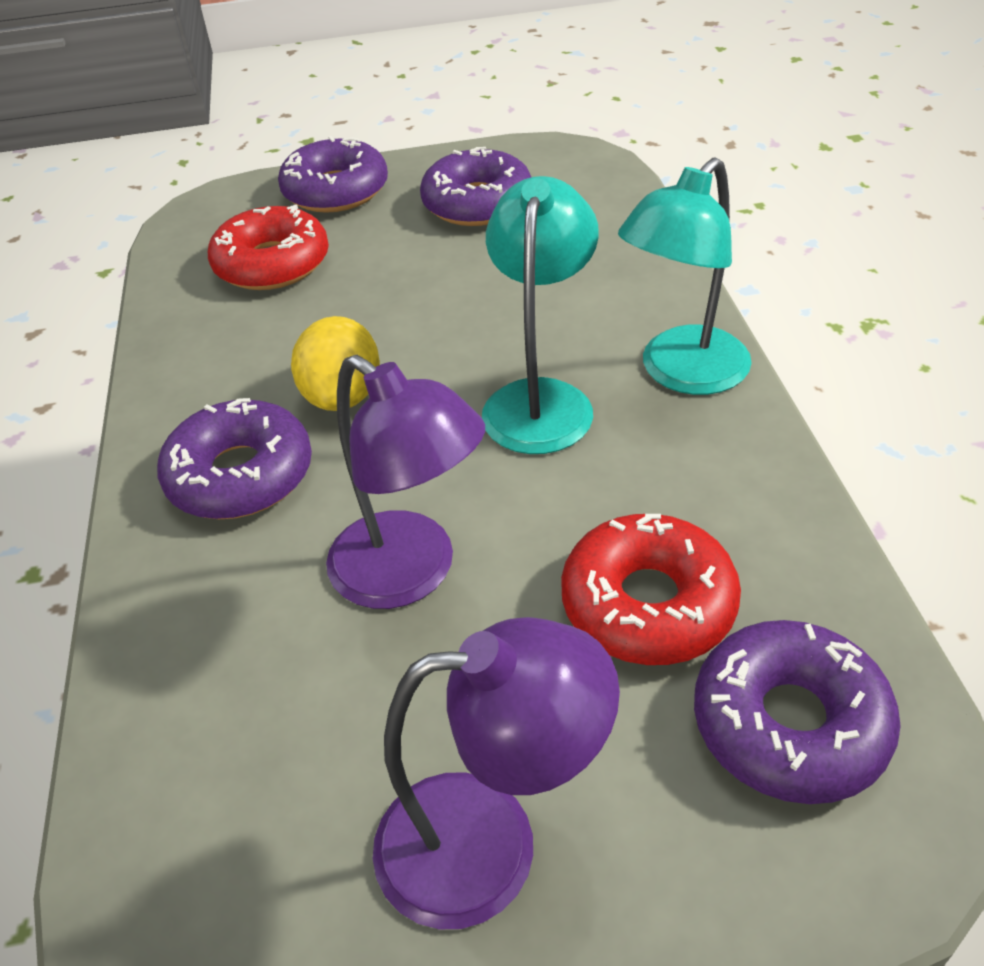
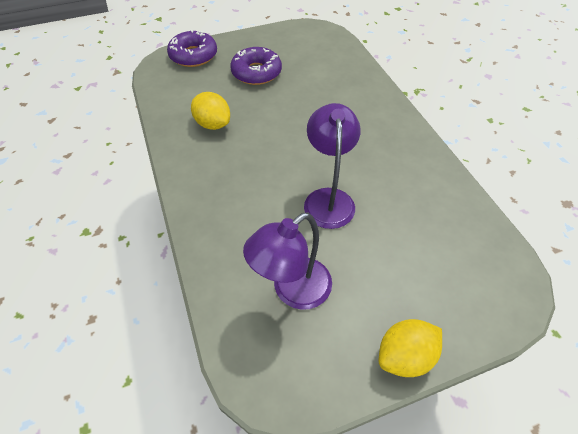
purple donut: 4 -> 2
red donut: 2 -> 0
turquoise lamp: 2 -> 0
yellow lemon: 1 -> 2

